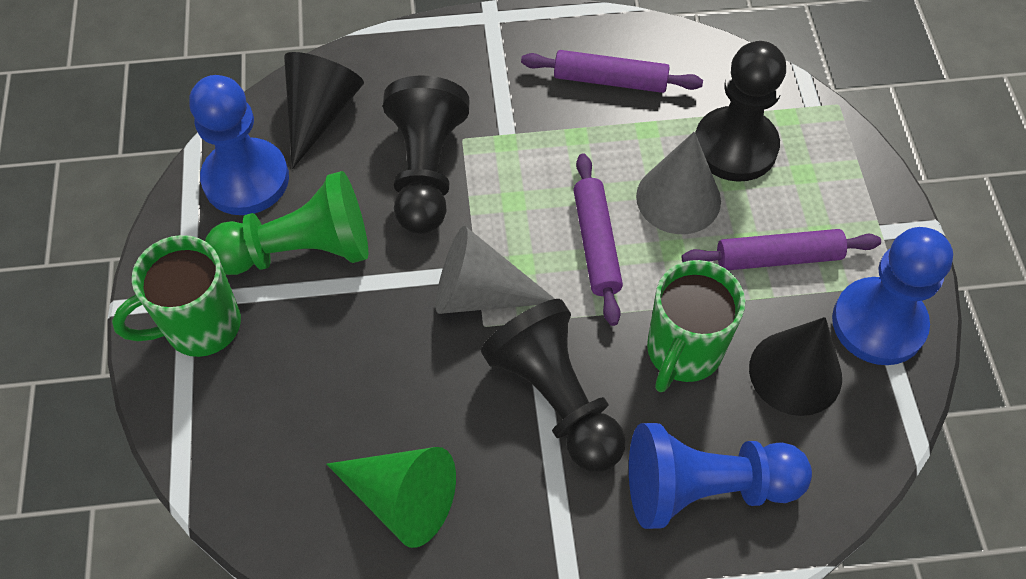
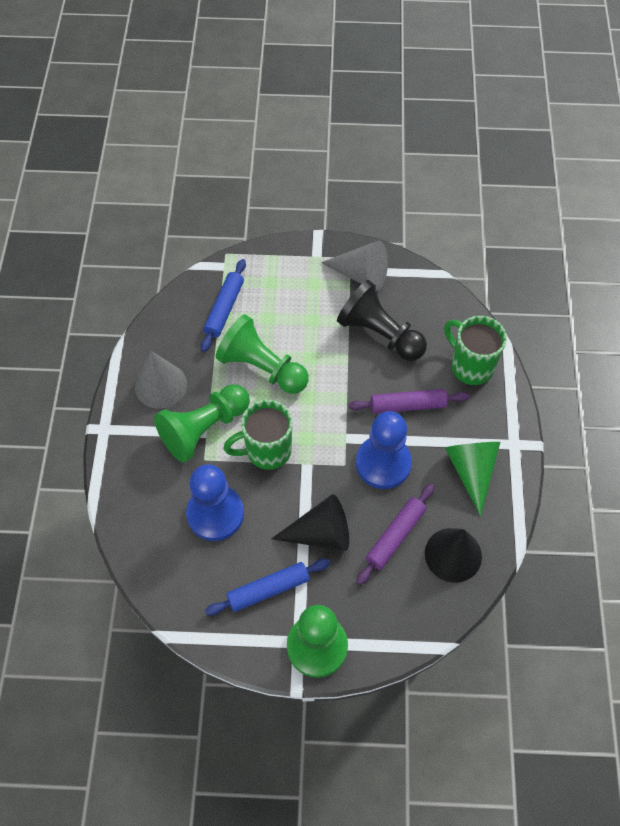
black pawn: 3 -> 1
blue pawn: 3 -> 2
blue rolling pin: 0 -> 2
green pawn: 1 -> 3
purple rolling pin: 3 -> 2

